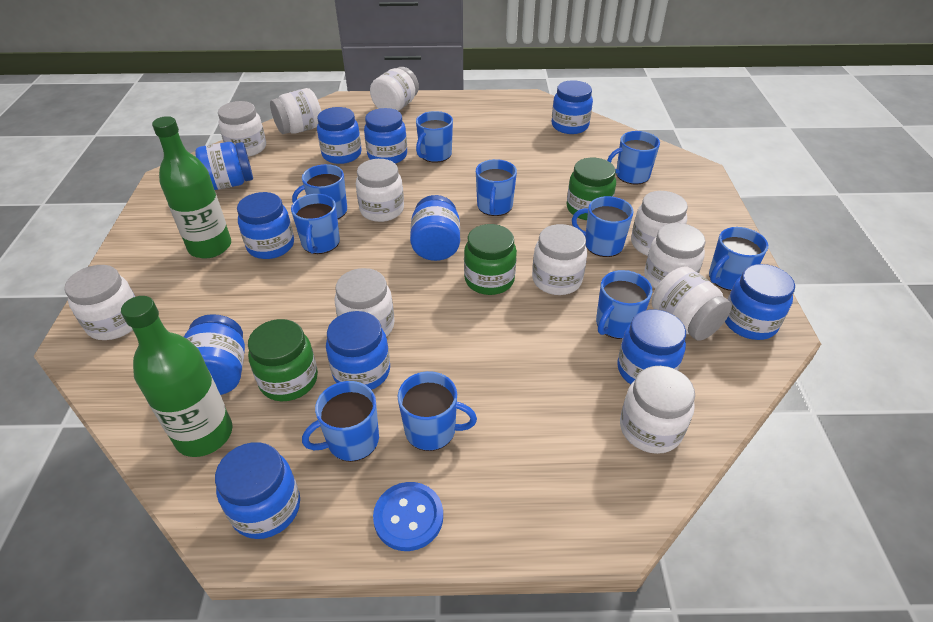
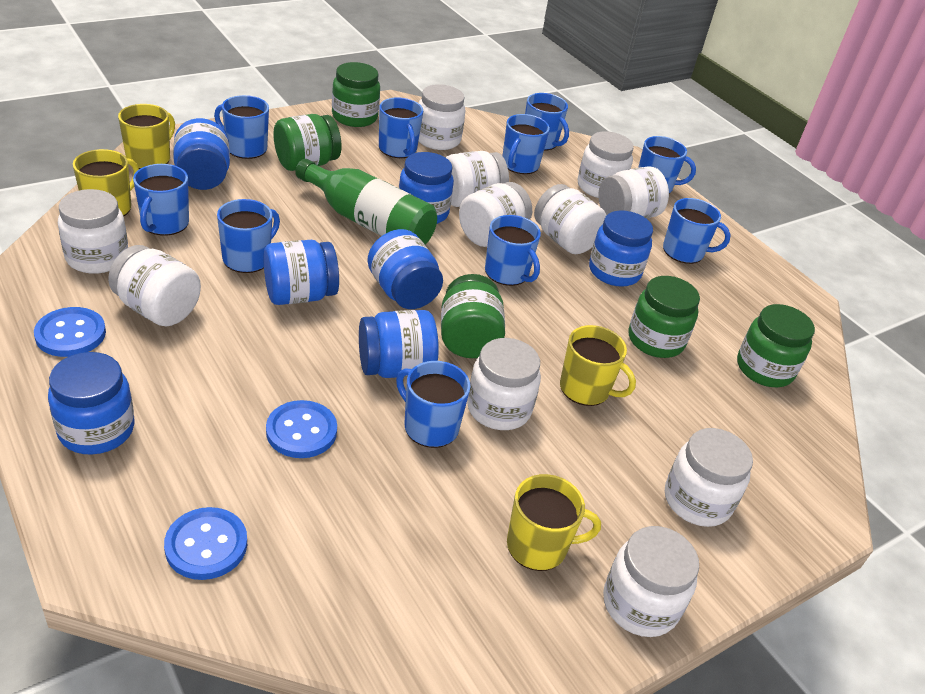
blue button: 1 -> 3
blue jar: 11 -> 7
green bottle: 2 -> 1
green jar: 3 -> 5
yellow mug: 0 -> 4

